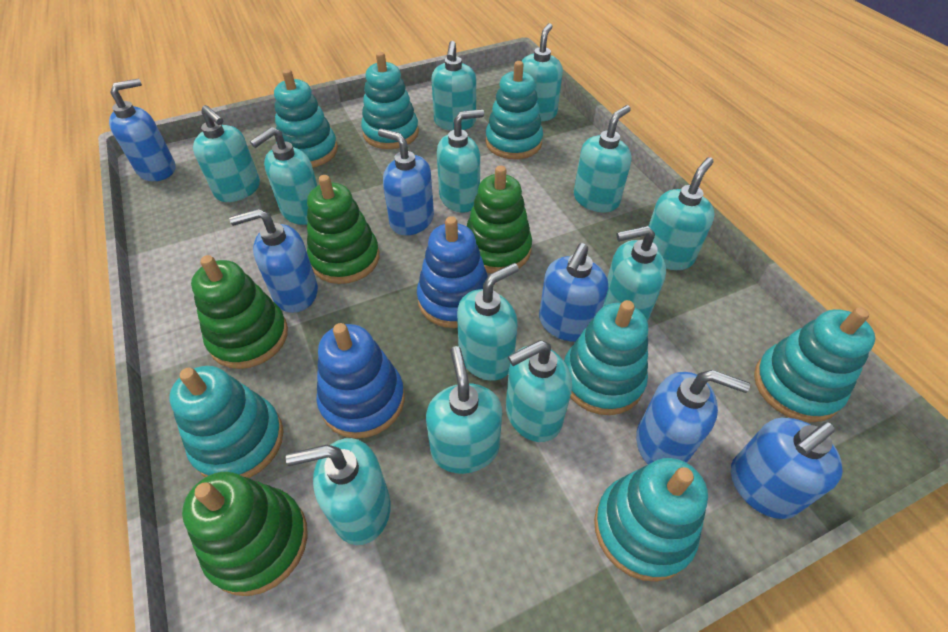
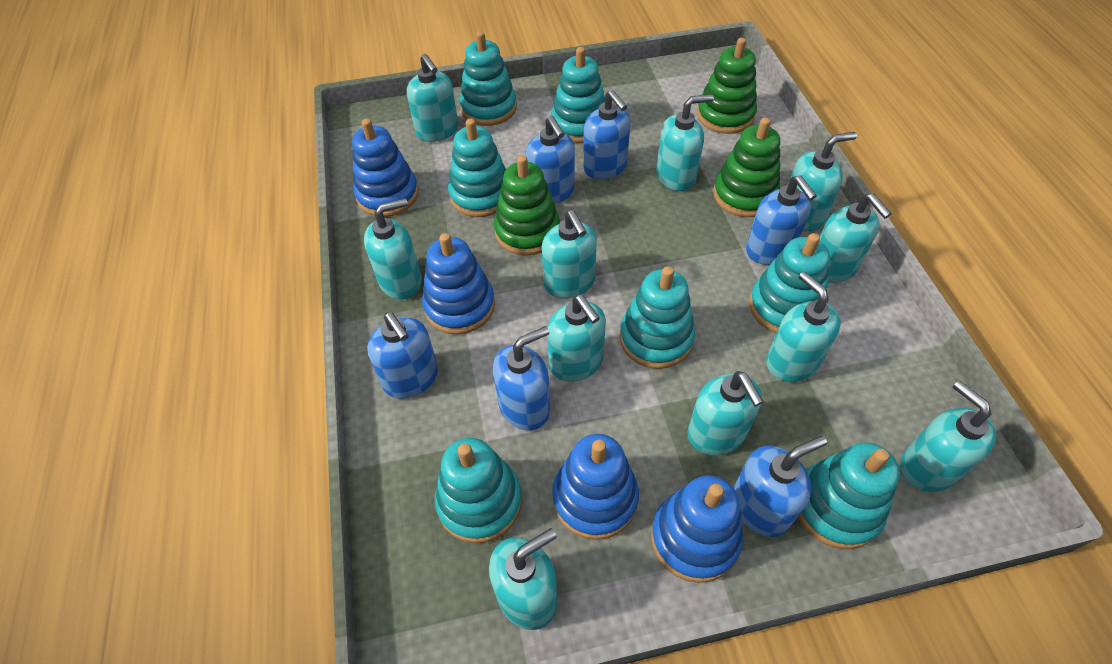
blue stacking toy: 2 -> 4
green stacking toy: 4 -> 3
turquoise soap dispenser: 12 -> 11

